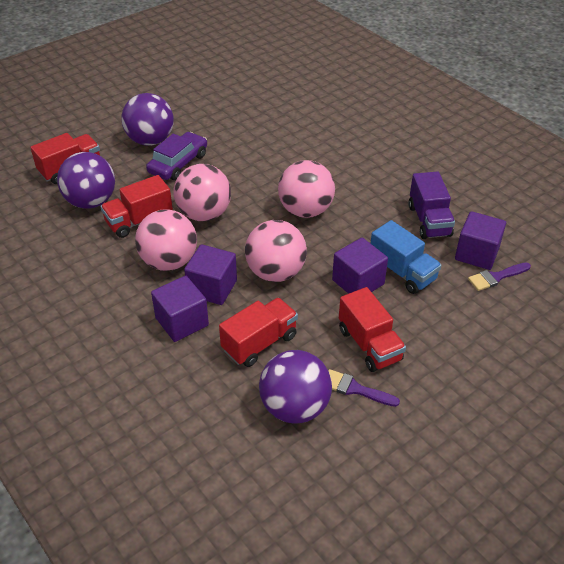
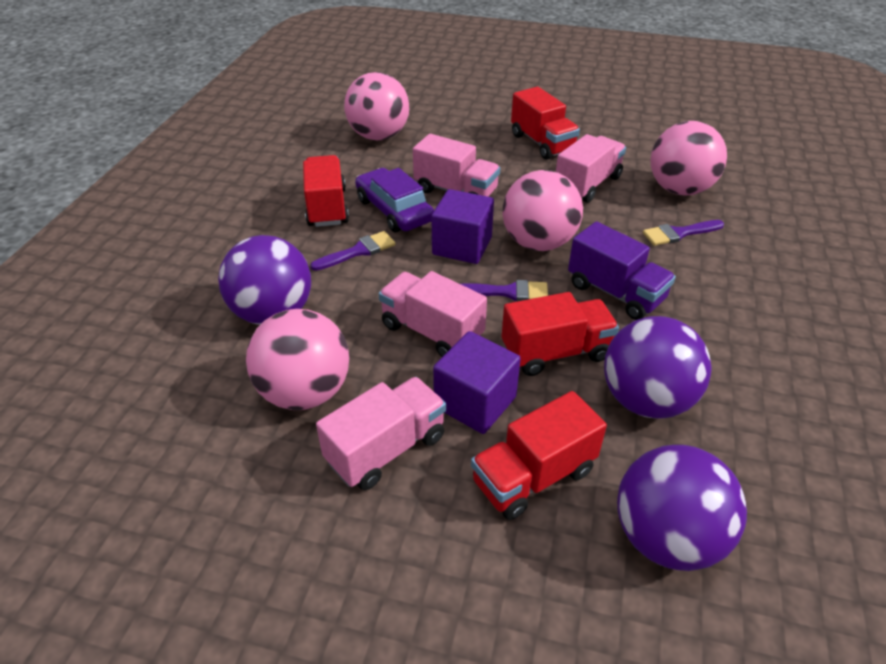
blue truck: 1 -> 0
pink truck: 0 -> 4
purple brush: 2 -> 3
purple cube: 4 -> 2

